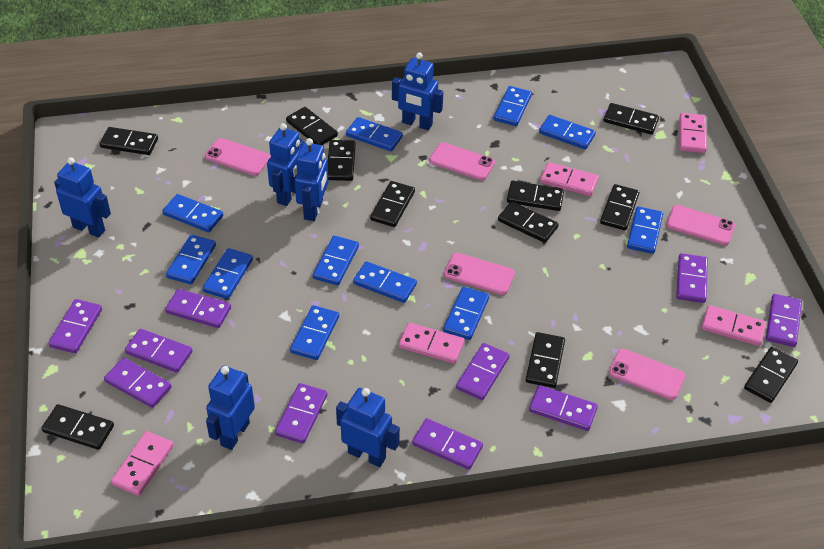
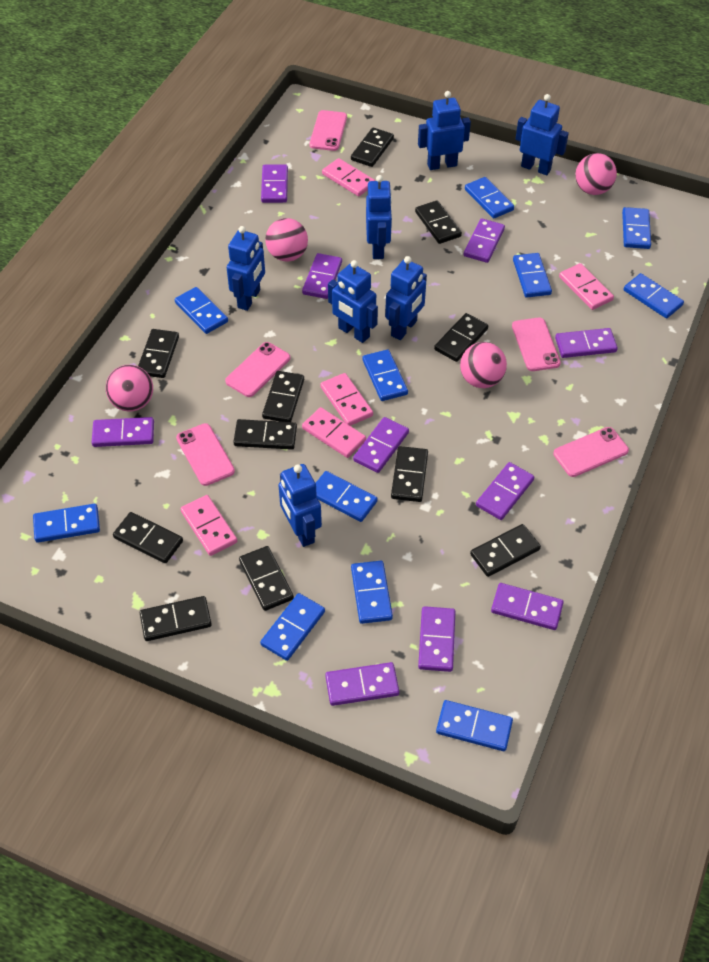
blue robot: 6 -> 7
pink ball: 0 -> 4

